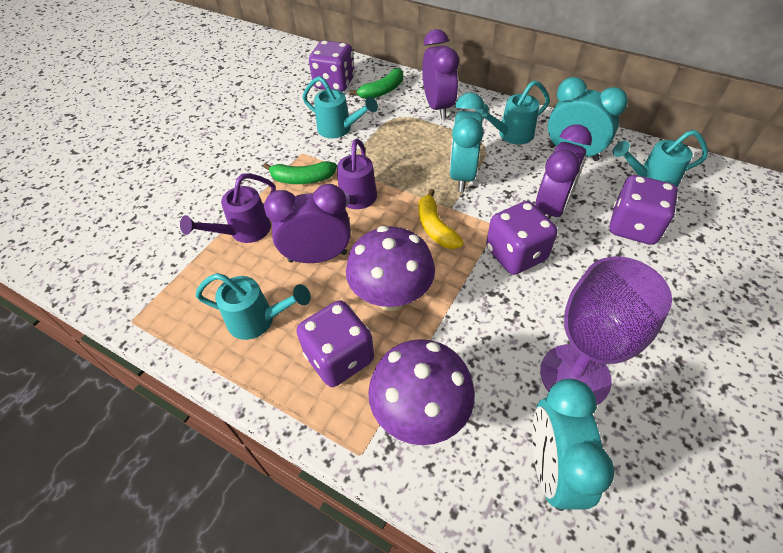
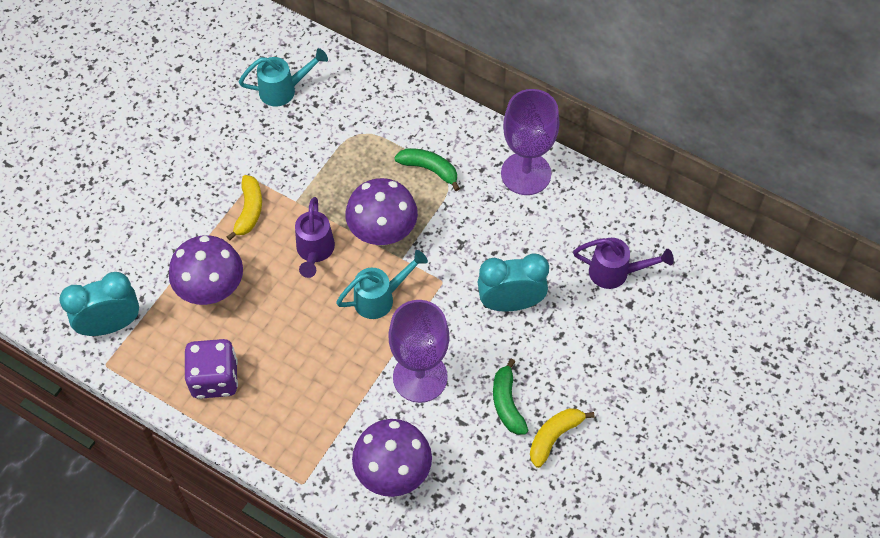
purple clock: 3 -> 0
purple dice: 4 -> 1
purple goblet: 1 -> 2
purple mushroom: 2 -> 3
turquoise clock: 3 -> 2
turquoise watering can: 4 -> 2
yellow banana: 1 -> 2

